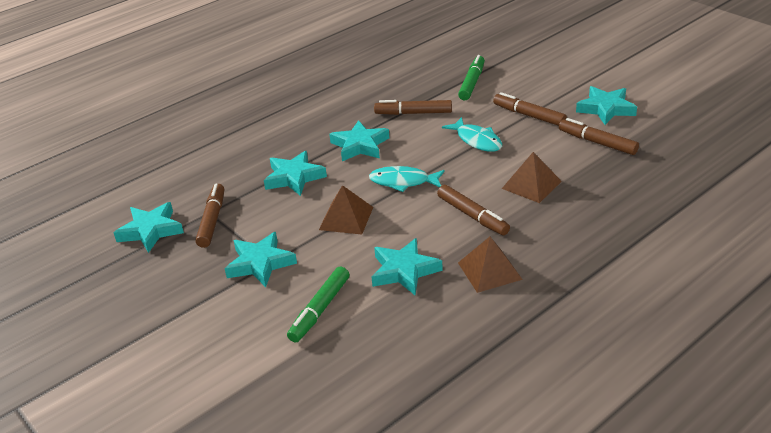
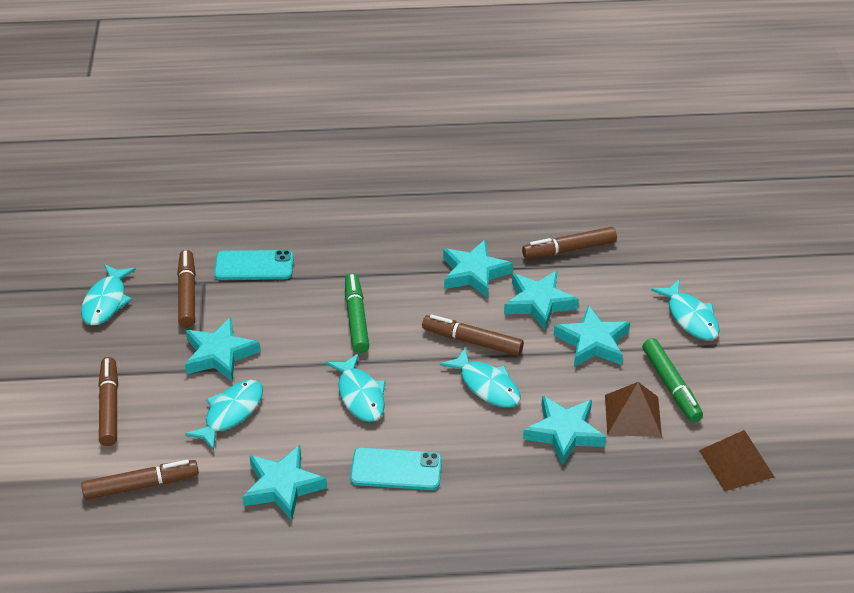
brown pyramid: 3 -> 2
turquoise fish: 2 -> 5
turquoise phone: 0 -> 2

